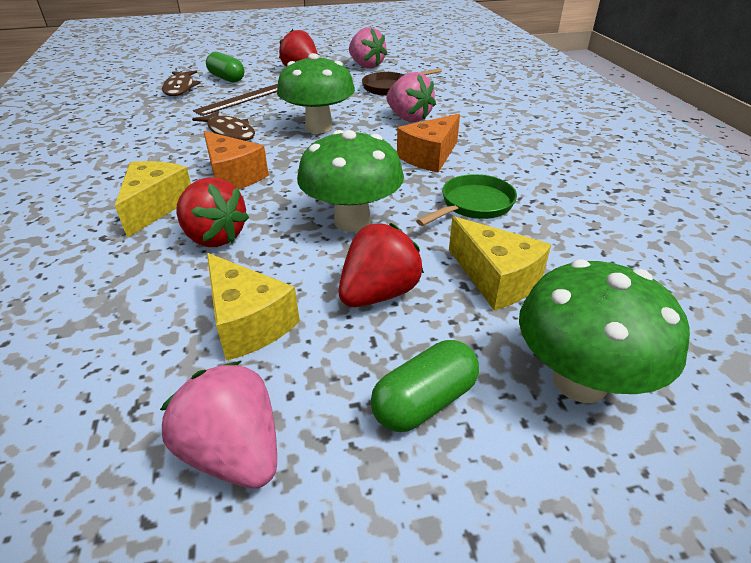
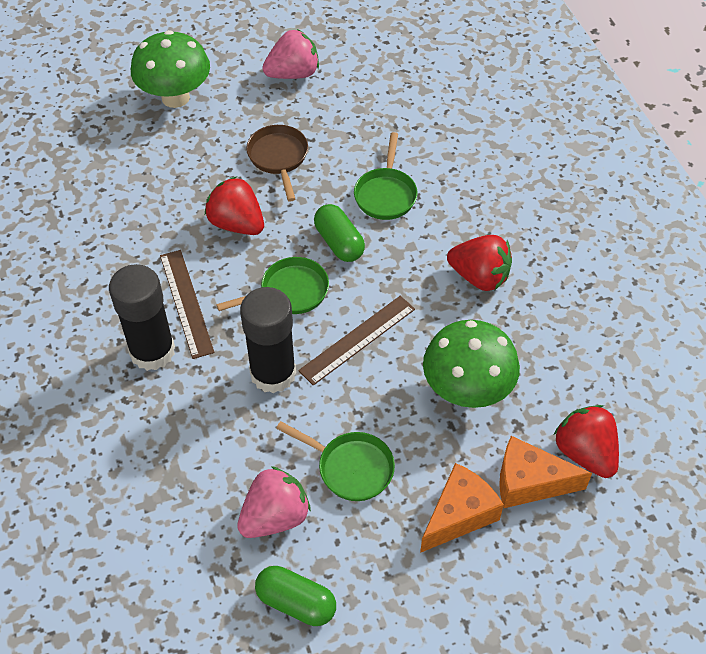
black glue stick: 0 -> 2
brown fish: 2 -> 0
brown ruler: 1 -> 2
green mushroom: 3 -> 2
green pan: 1 -> 3
pink strawberry: 3 -> 2
yellow cheese: 3 -> 0

